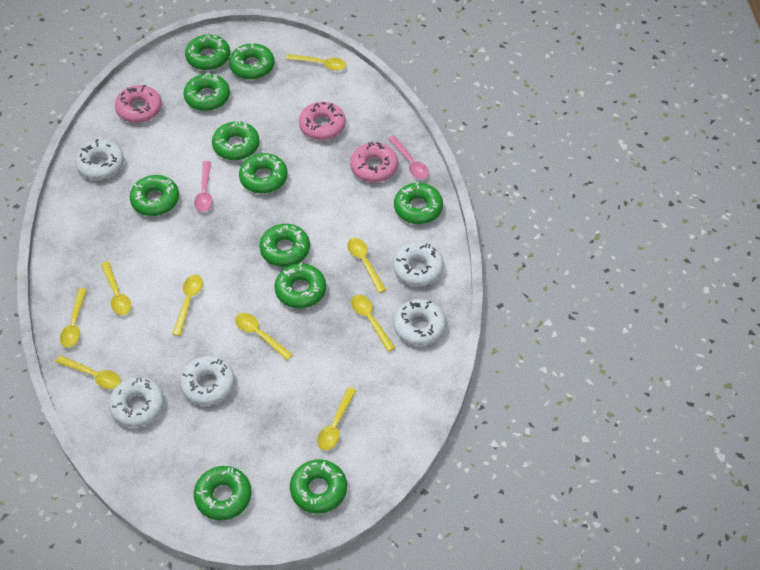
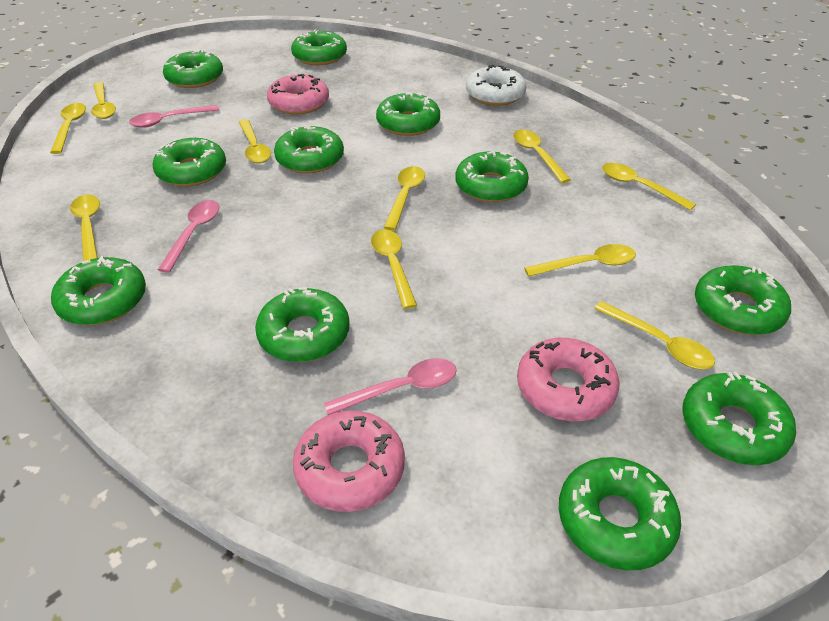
pink spoon: 2 -> 3
white donut: 5 -> 1
yellow spoon: 9 -> 10

